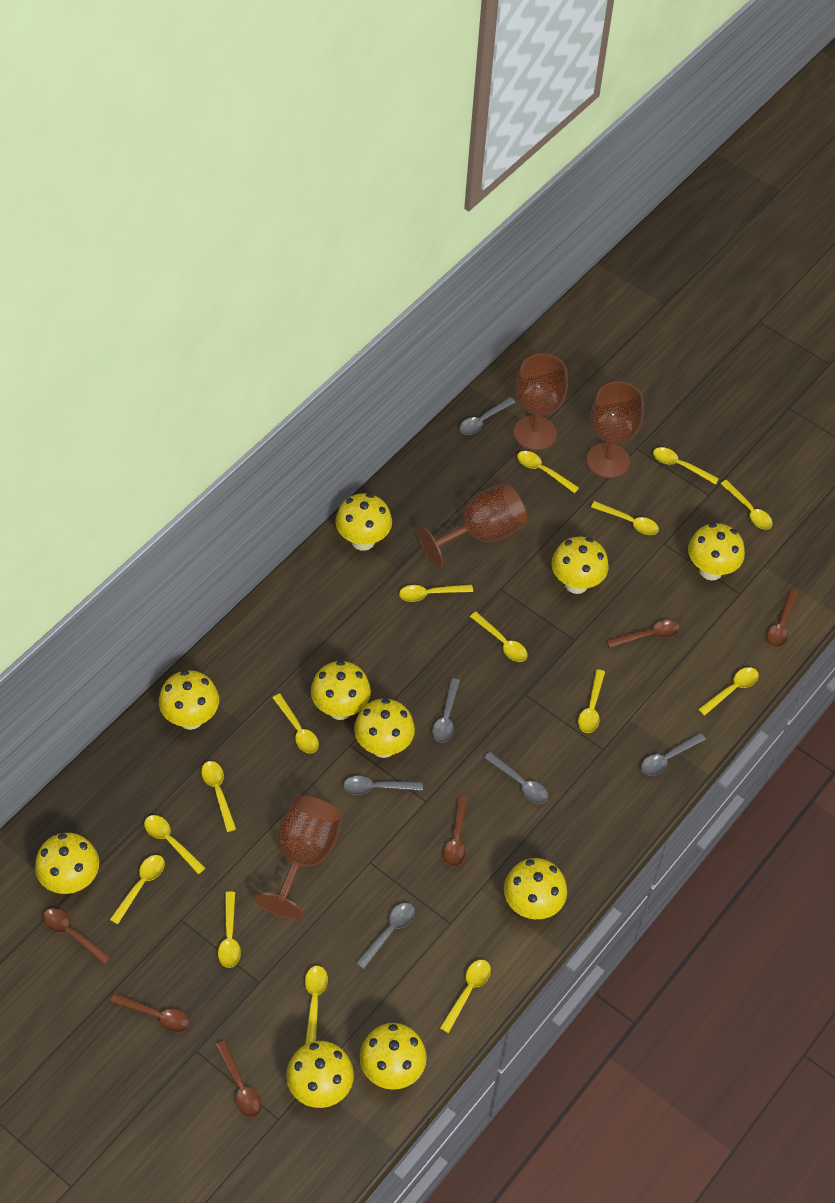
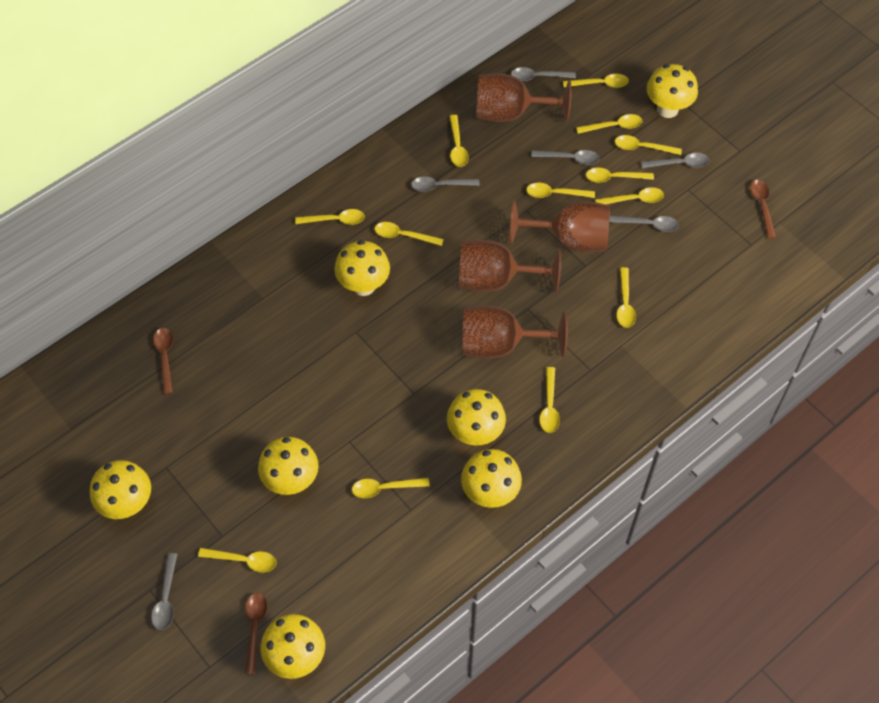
brown spoon: 6 -> 3
yellow mushroom: 10 -> 7
yellow spoon: 15 -> 13

